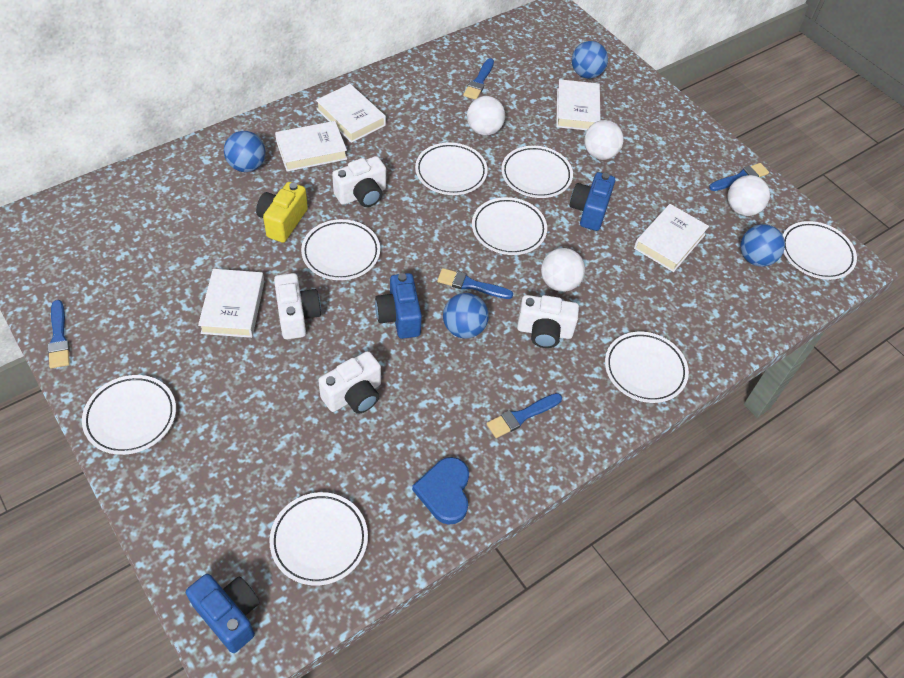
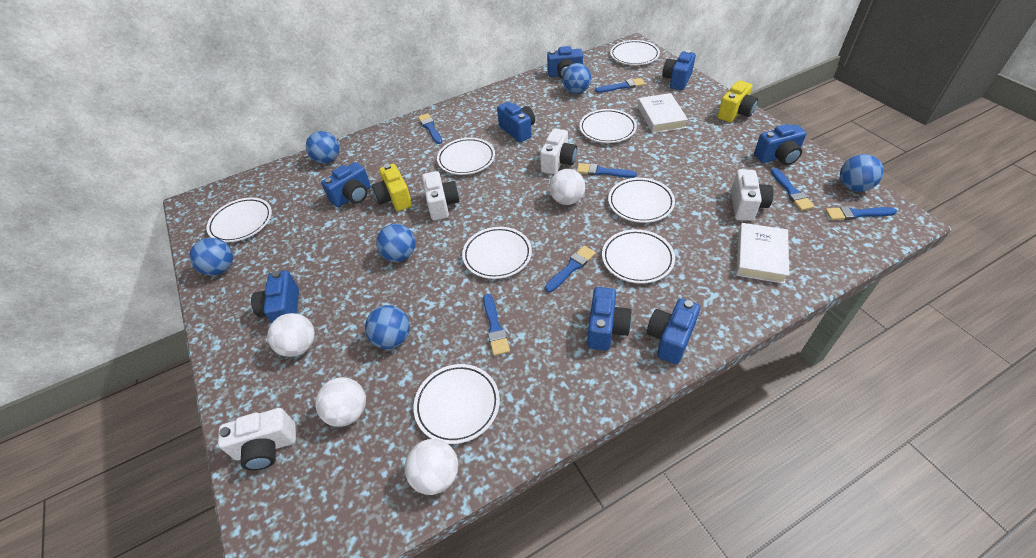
blue ball: 4 -> 6
blue brush: 5 -> 7
blue camera: 3 -> 8
blue heart: 1 -> 0
white book: 5 -> 2
yellow camera: 1 -> 2

